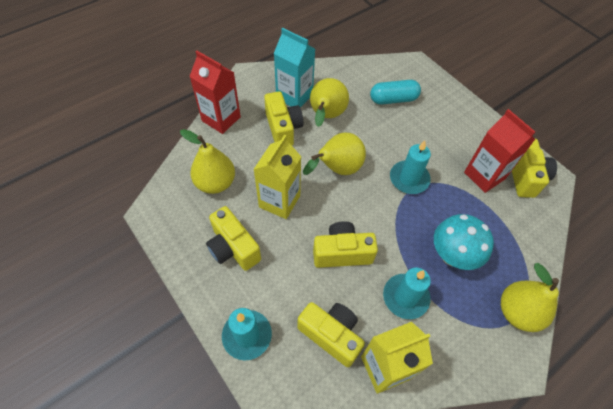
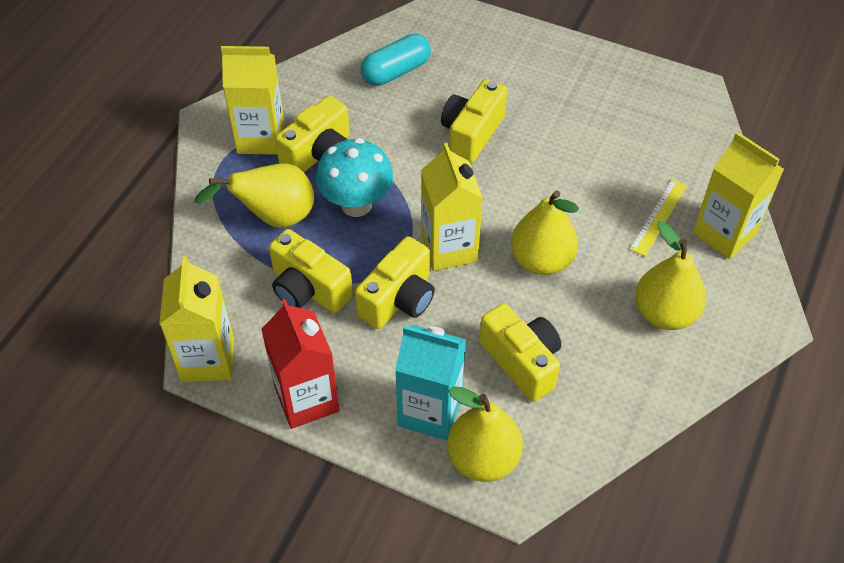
red carton: 2 -> 1
turquoise candle: 3 -> 0
yellow carton: 2 -> 4
yellow ruler: 0 -> 1

